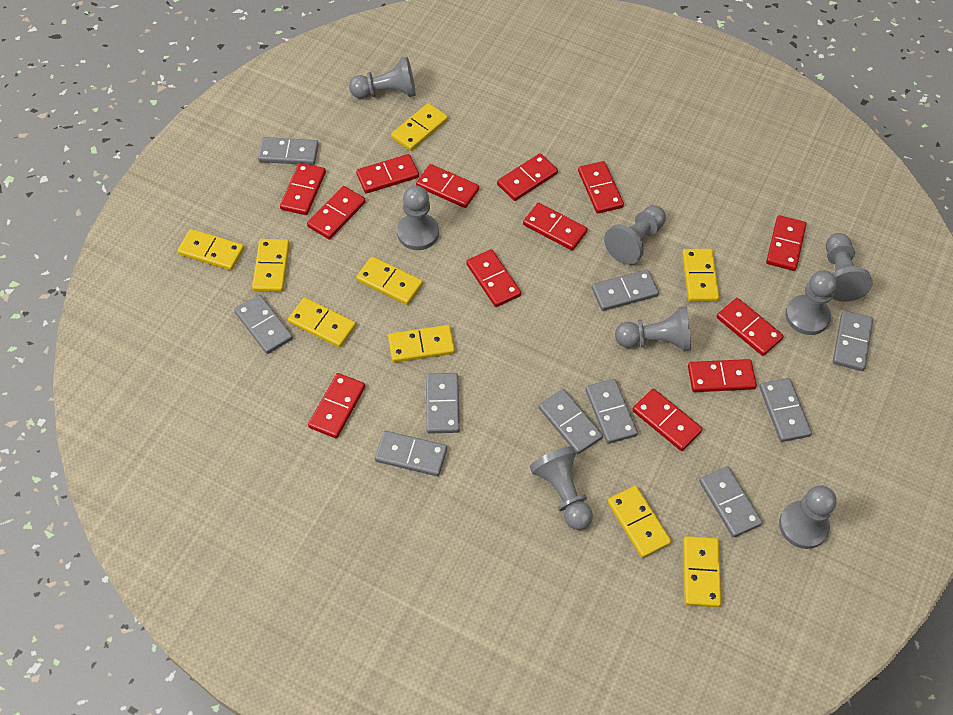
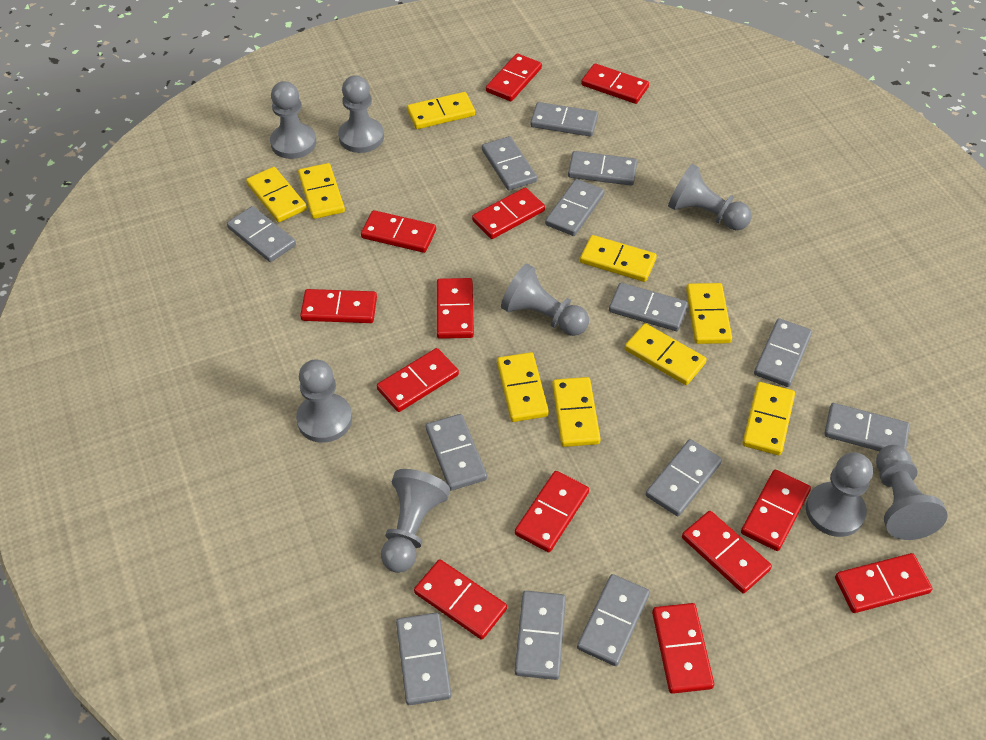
grey domino: 10 -> 13

